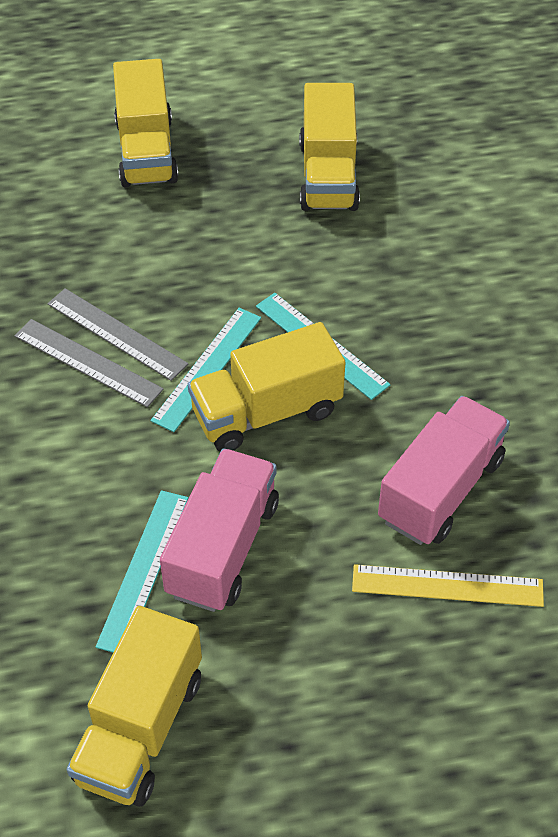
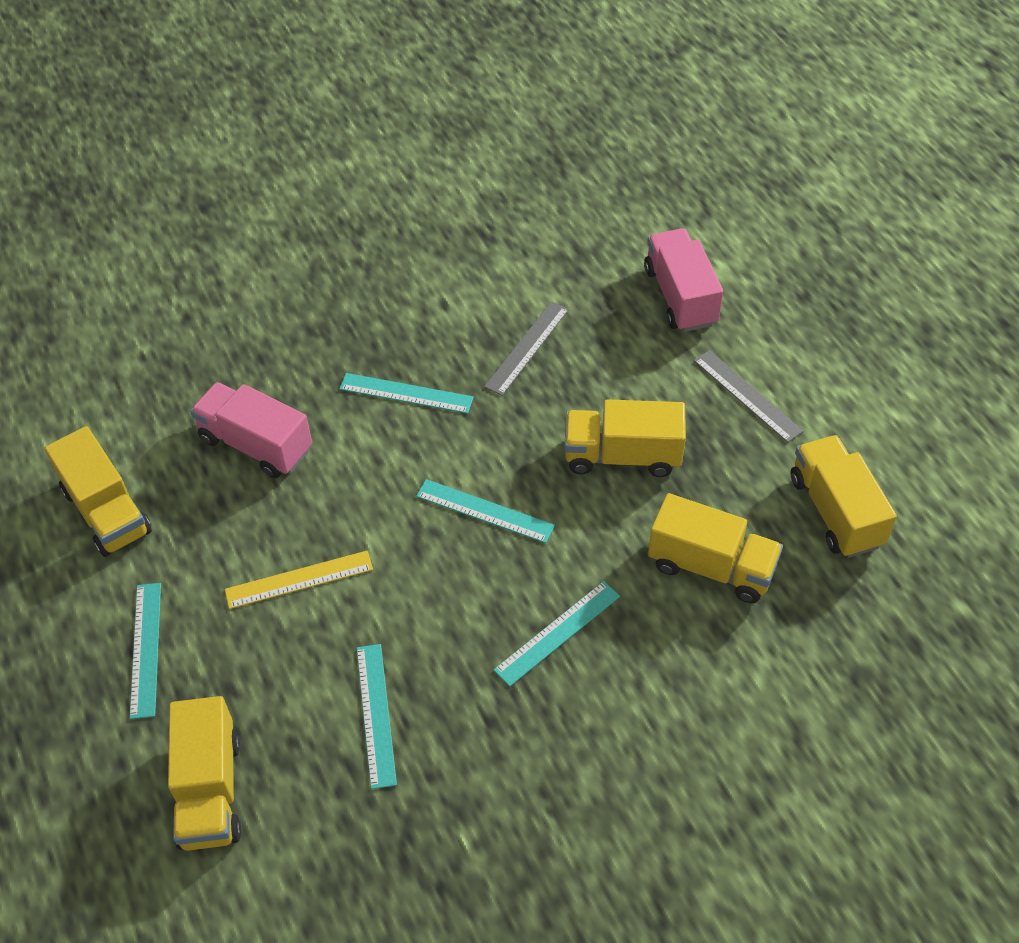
turquoise ruler: 3 -> 5
yellow truck: 4 -> 5

